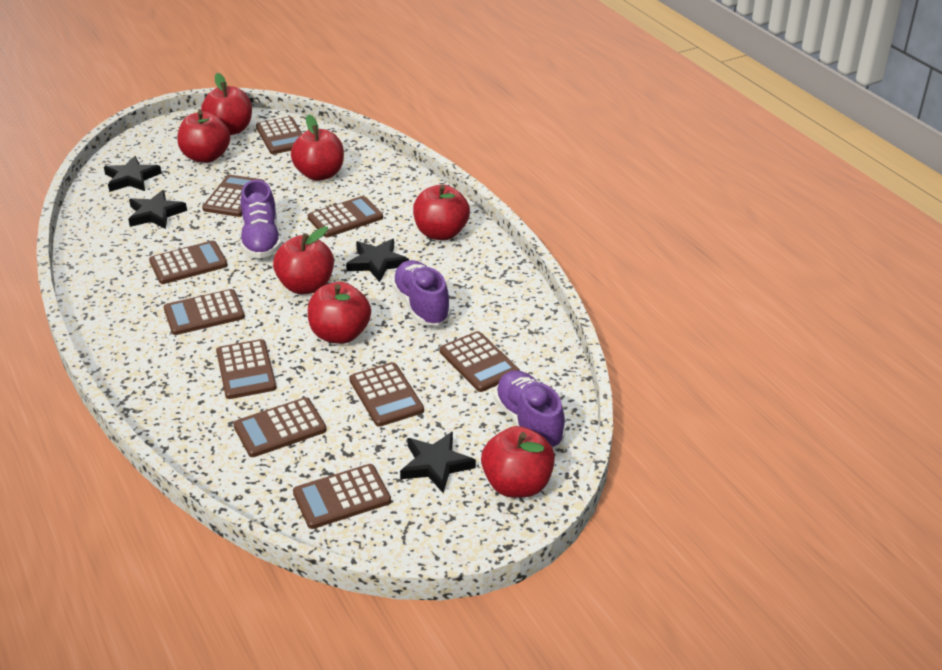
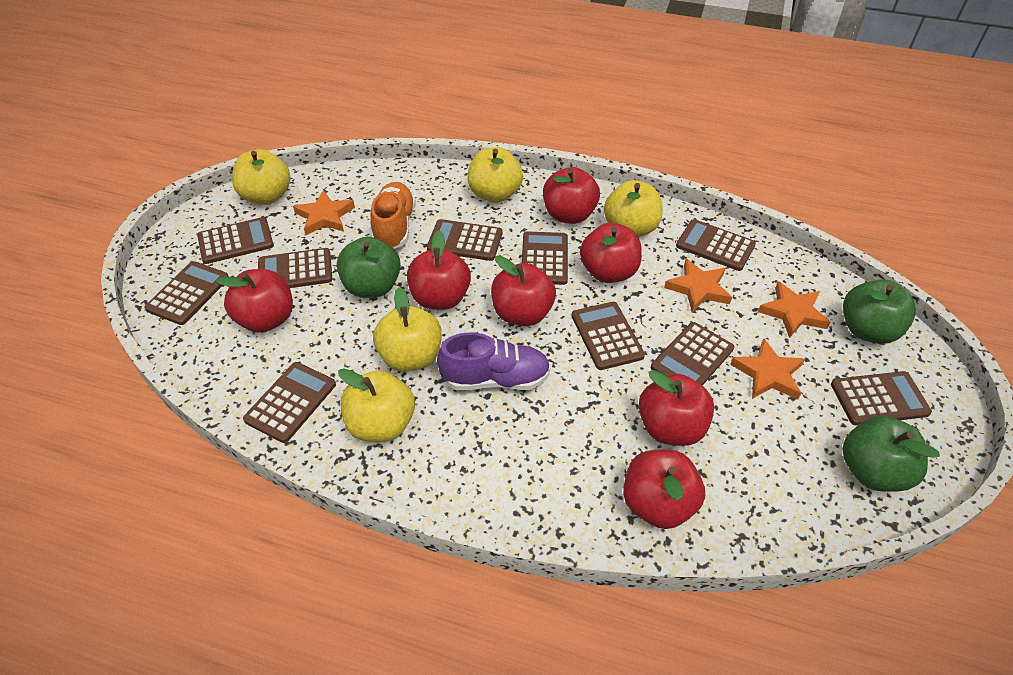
black star: 4 -> 0
green apple: 0 -> 3
orange shoe: 0 -> 1
orange star: 0 -> 4
purple shoe: 3 -> 1
yellow apple: 0 -> 5

